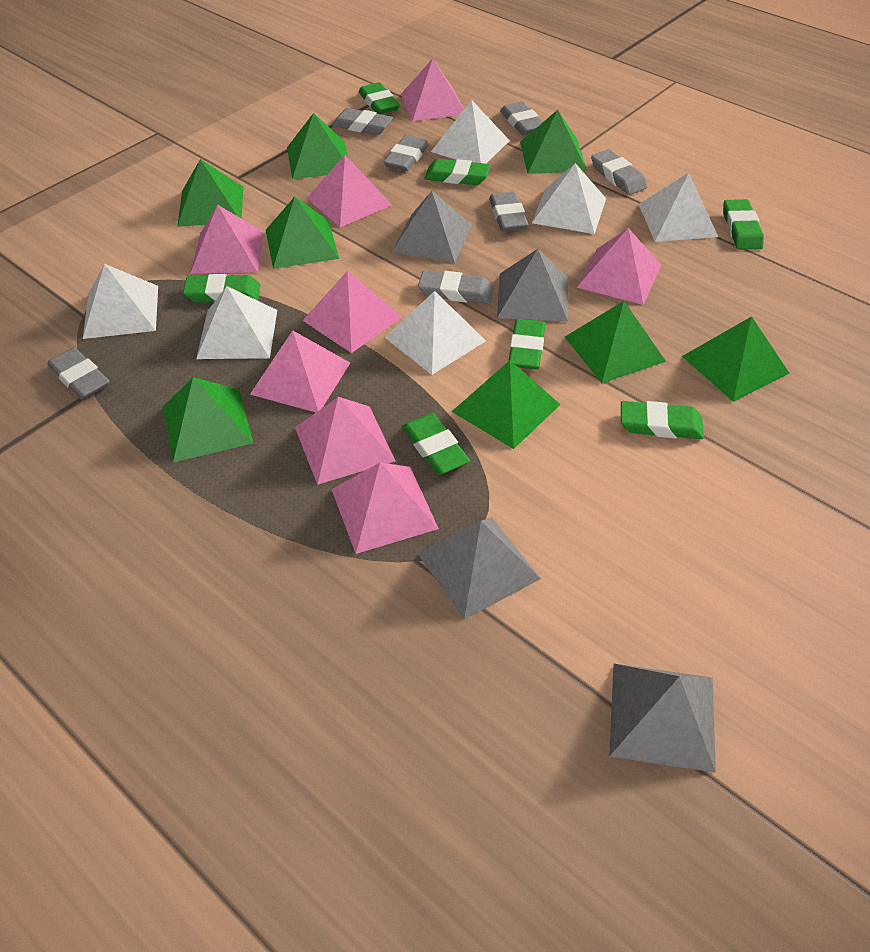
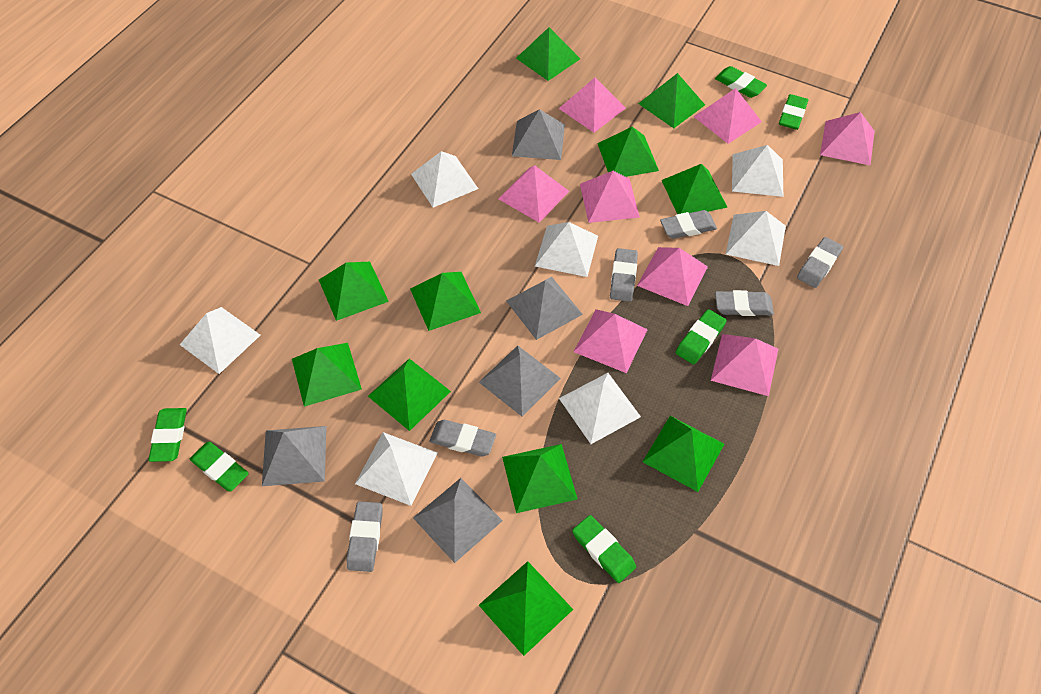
green eraser: 7 -> 6
green pyramid: 8 -> 11
grey eraser: 7 -> 6
grey pyramid: 4 -> 5
white pyramid: 6 -> 7

